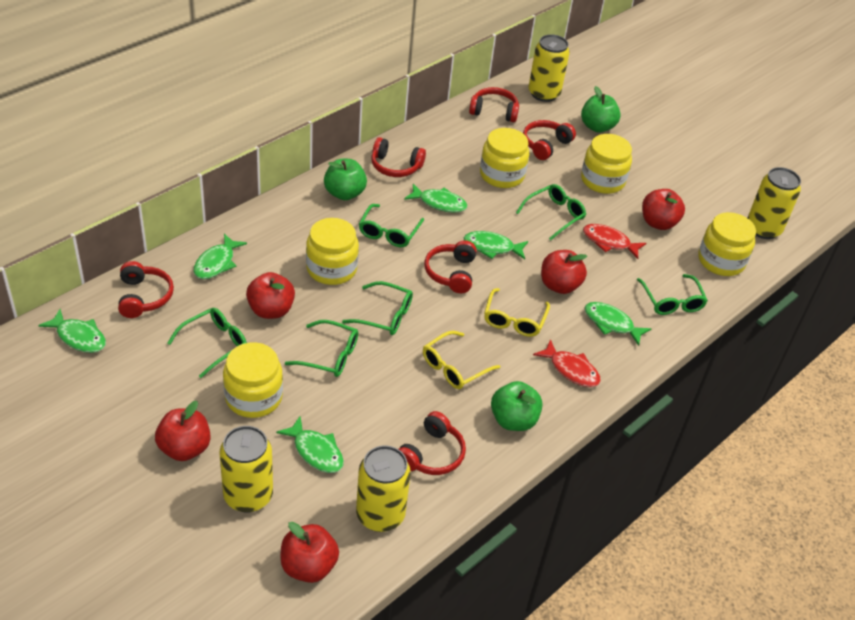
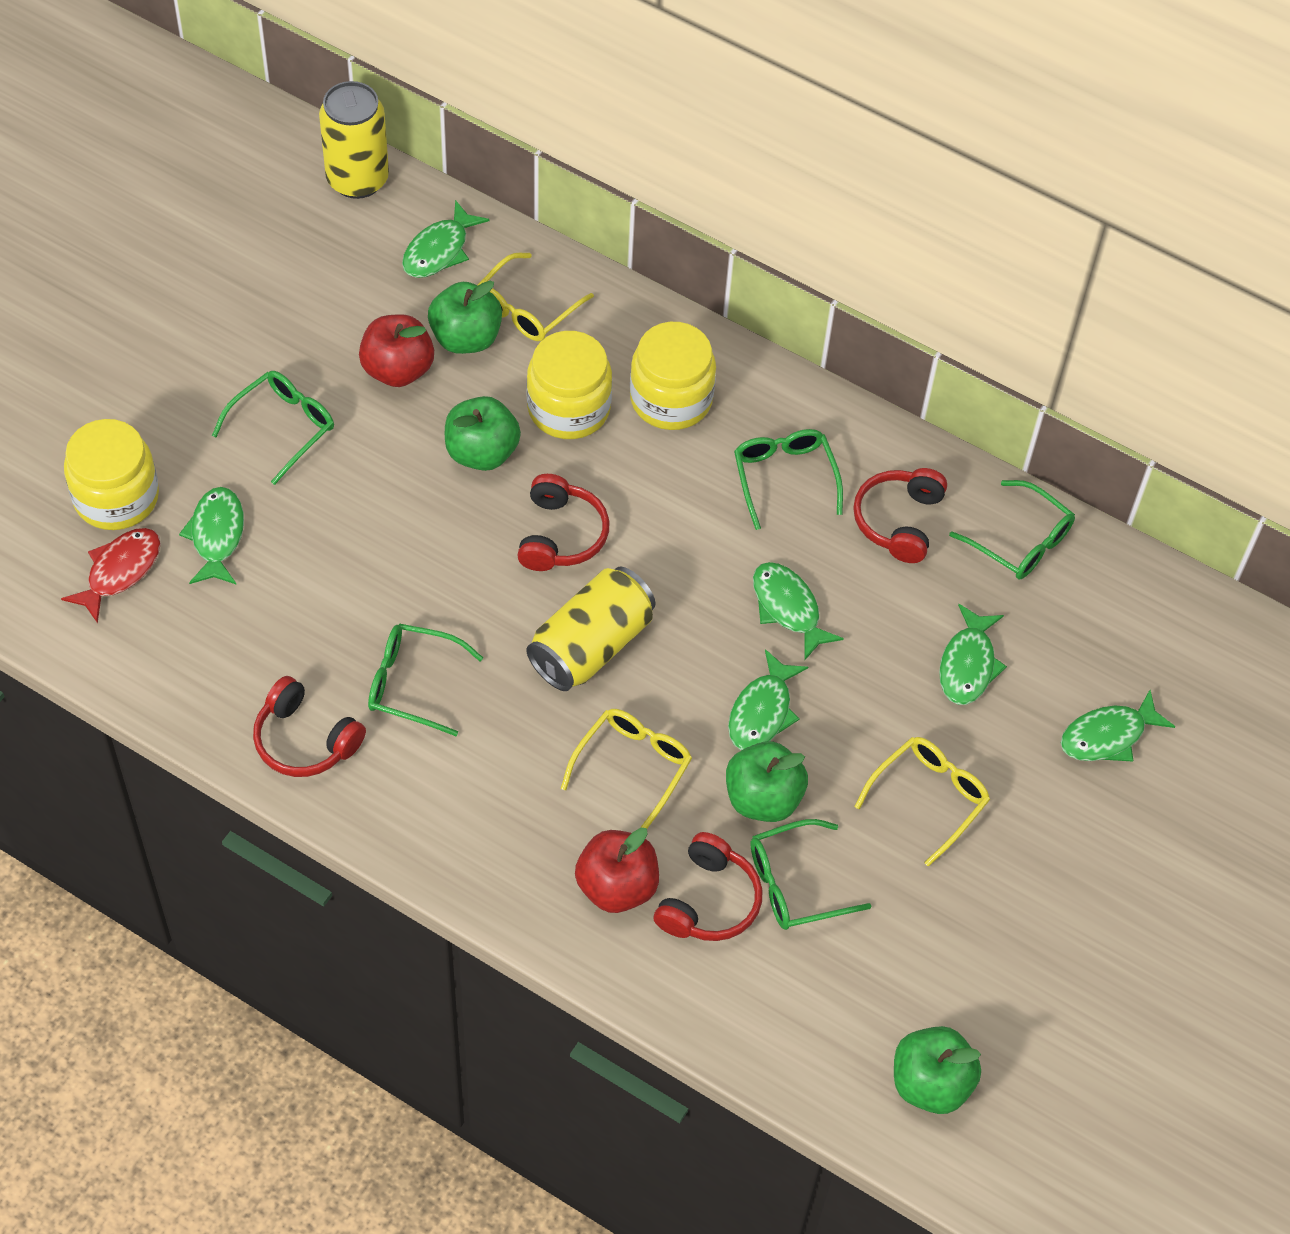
green apple: 3 -> 4
green glasses: 6 -> 5
red apple: 5 -> 2
red fish: 2 -> 1
red headphones: 6 -> 4
yellow can: 4 -> 2
yellow glasses: 2 -> 3
yellow jar: 5 -> 3

